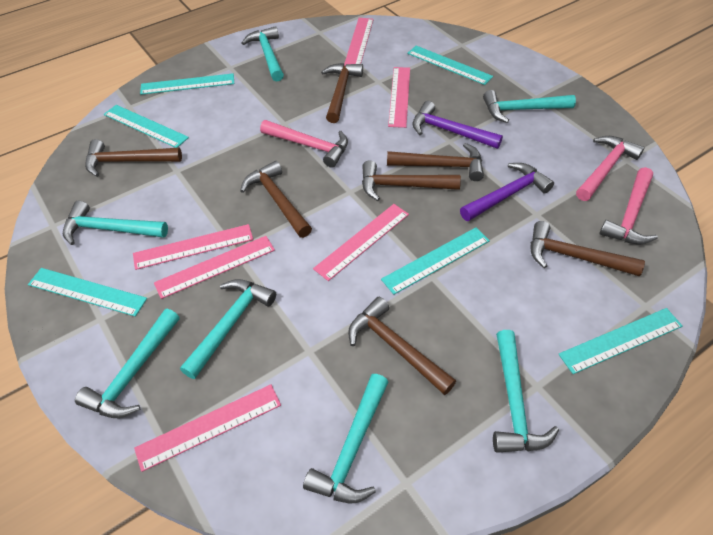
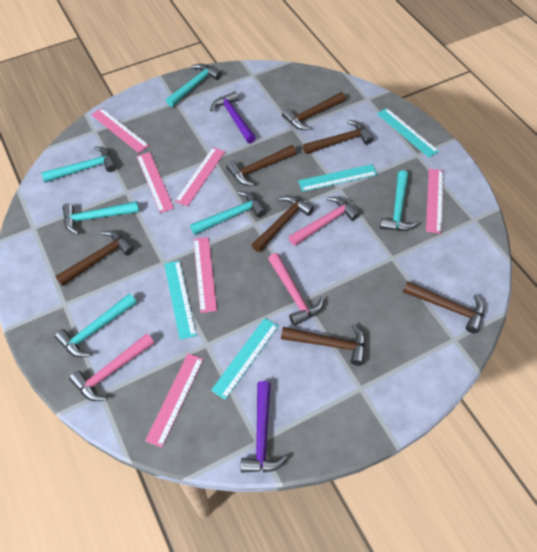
turquoise hammer: 7 -> 6
turquoise ruler: 6 -> 4

